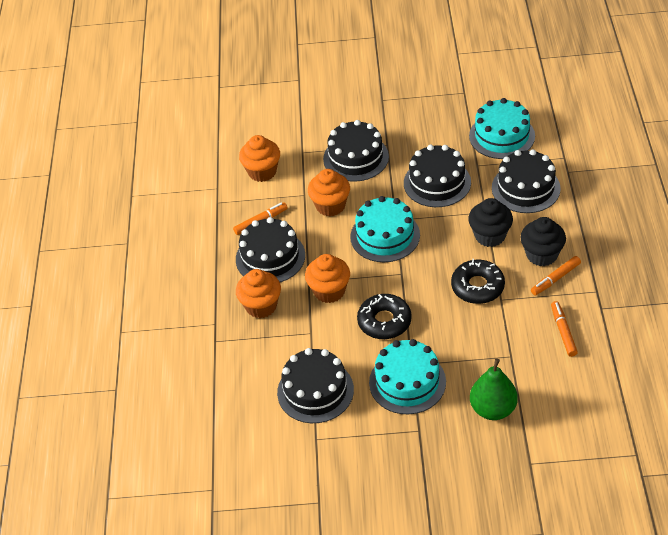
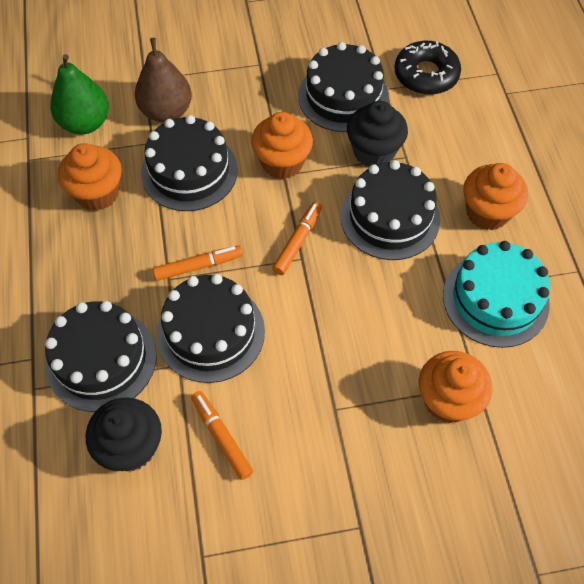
black donut: 2 -> 1
brown pear: 0 -> 1
turquoise cake: 3 -> 1

